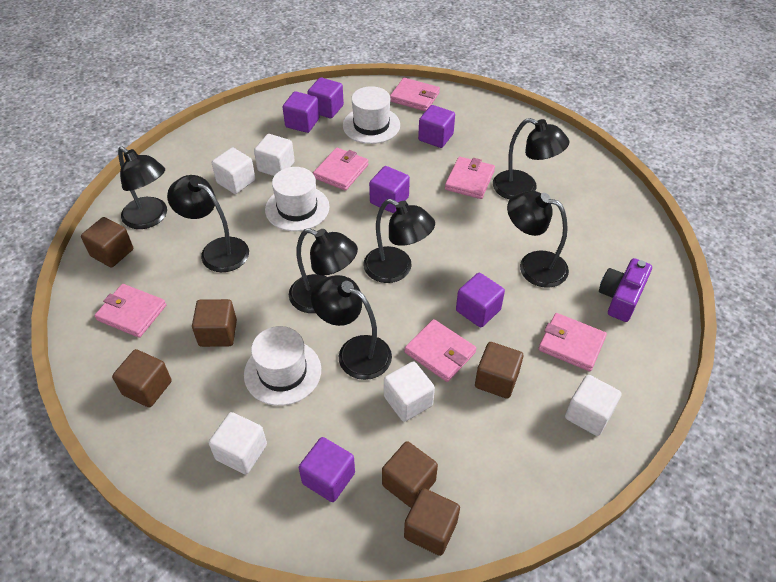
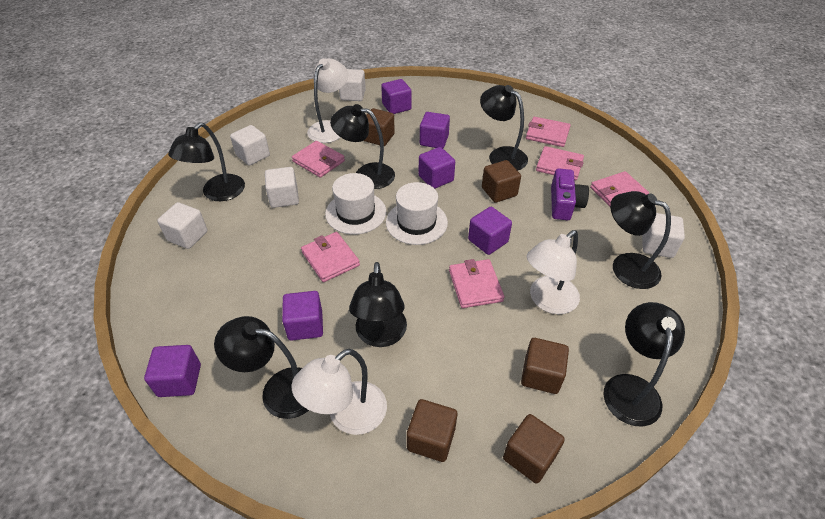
brown cube: 6 -> 5
white hat: 3 -> 2
white lamp: 0 -> 3

